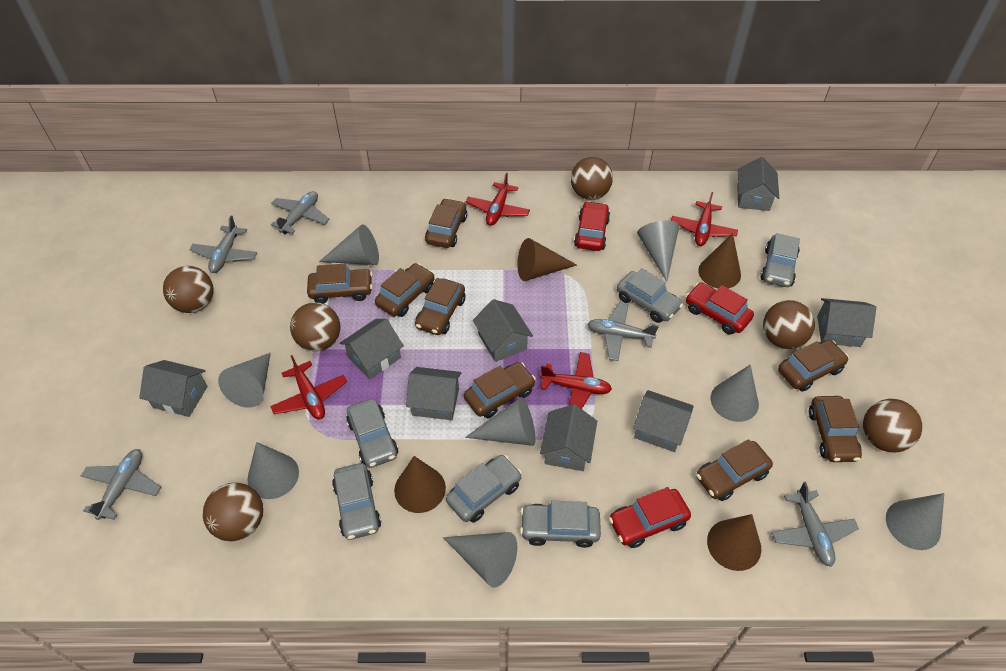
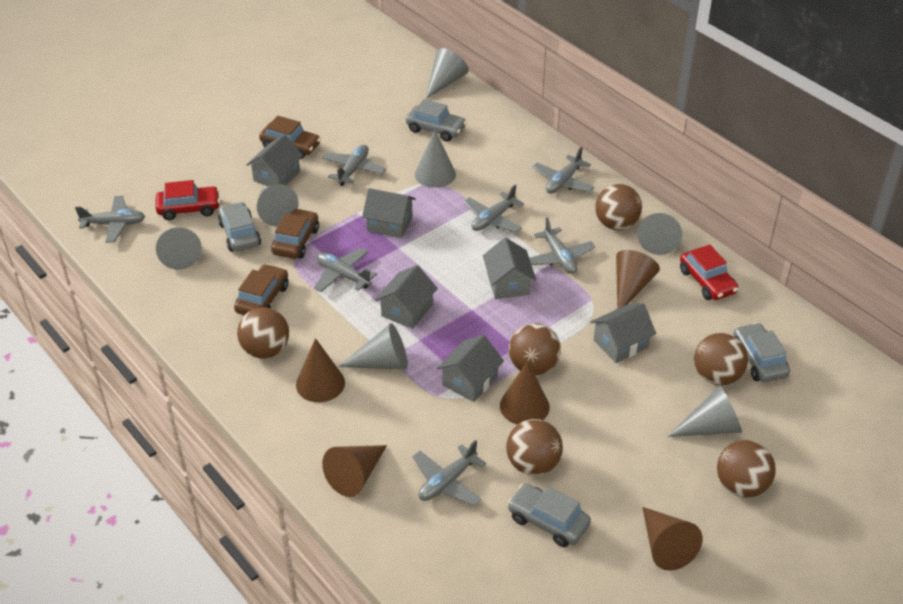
brown car: 8 -> 3
brown cone: 4 -> 5
grey car: 6 -> 4
grey cone: 8 -> 7
grey house: 8 -> 6
grey plane: 5 -> 7
red car: 3 -> 2
red plane: 4 -> 0

